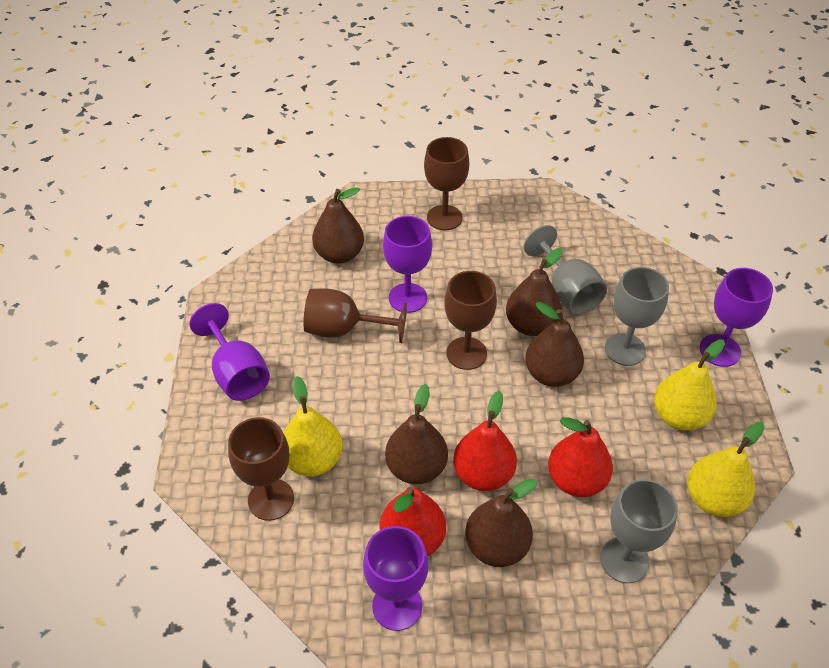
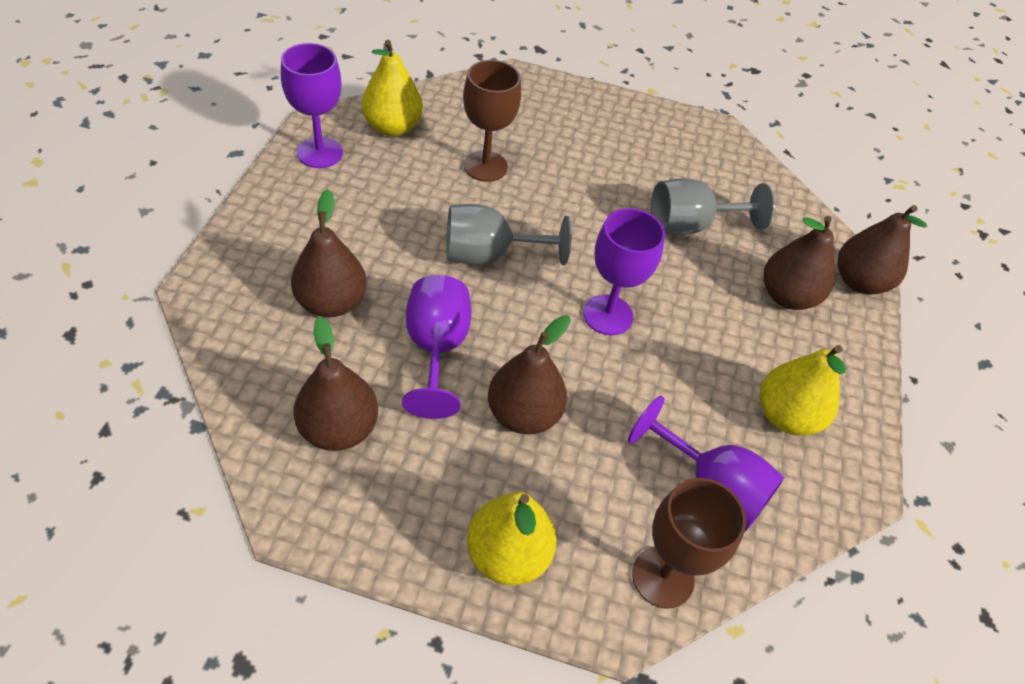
brown goblet: 4 -> 2
grey goblet: 3 -> 2
red pear: 3 -> 0

